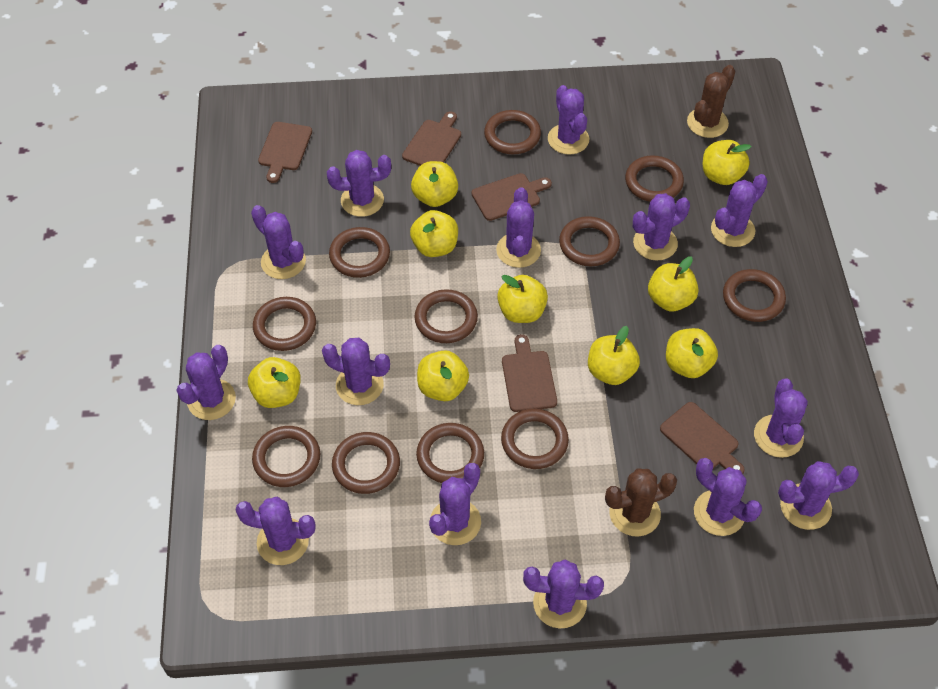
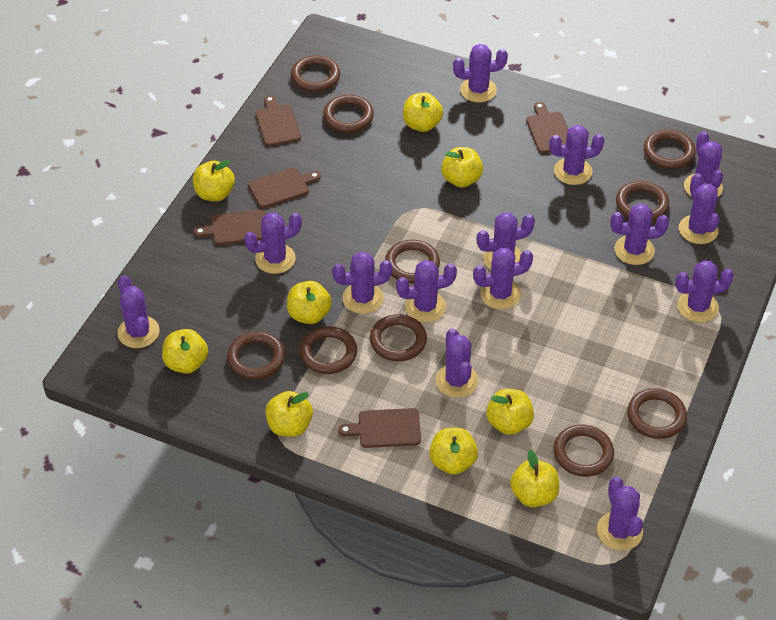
brown cactus: 2 -> 0
brown ring: 11 -> 10

